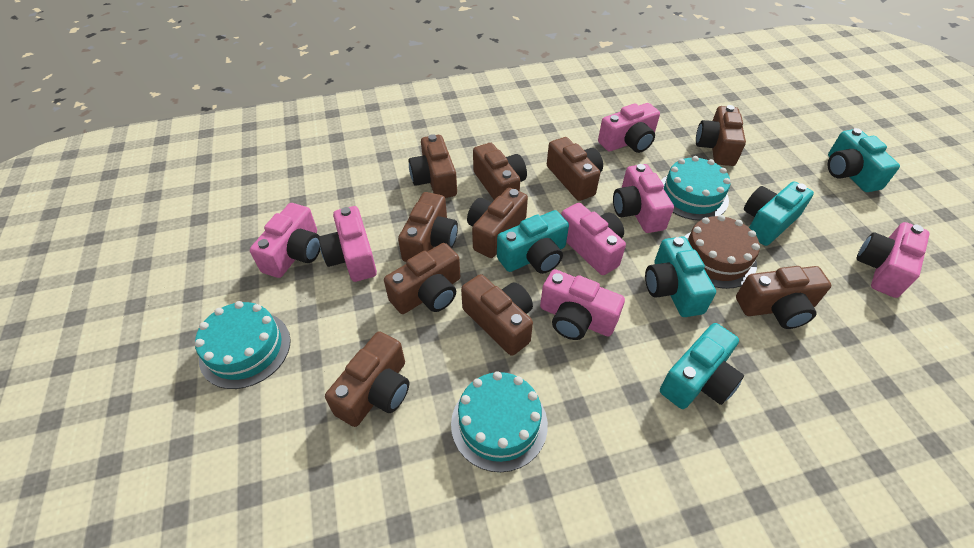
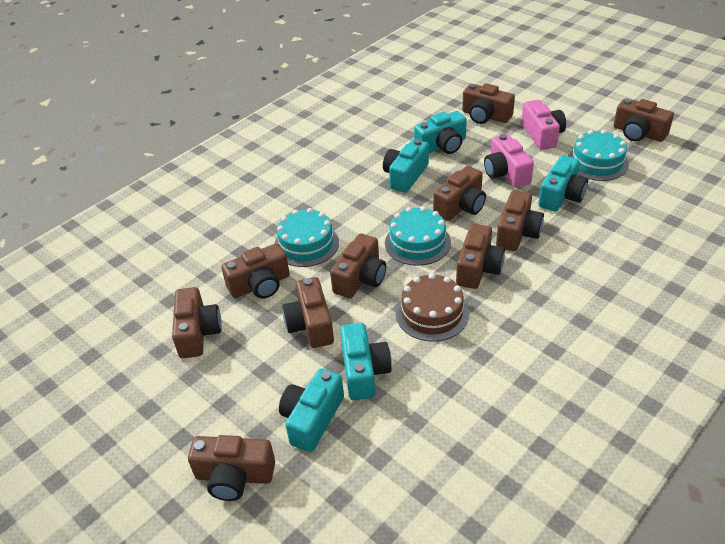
pink camera: 7 -> 2

